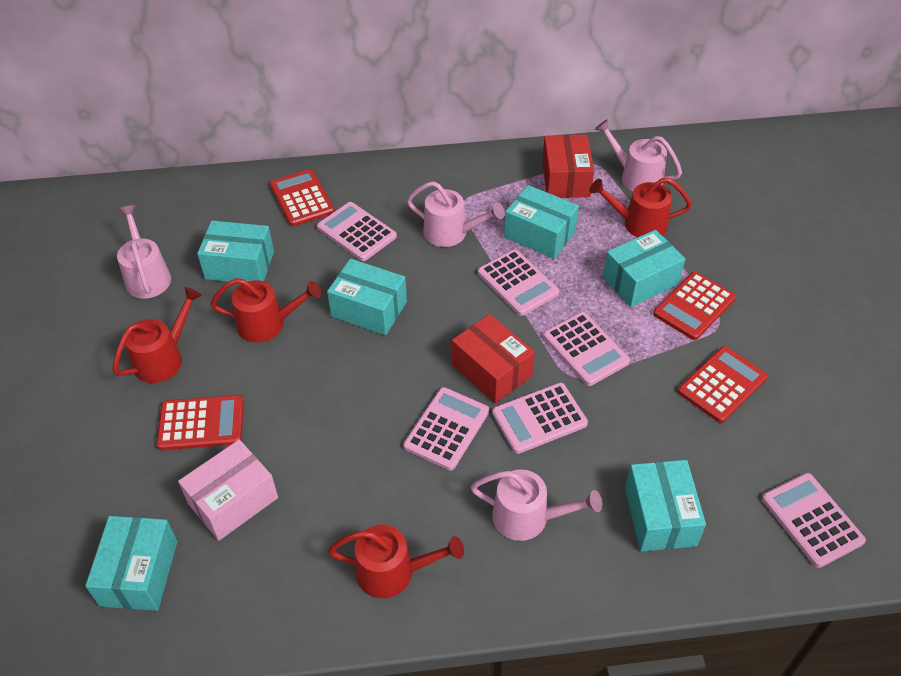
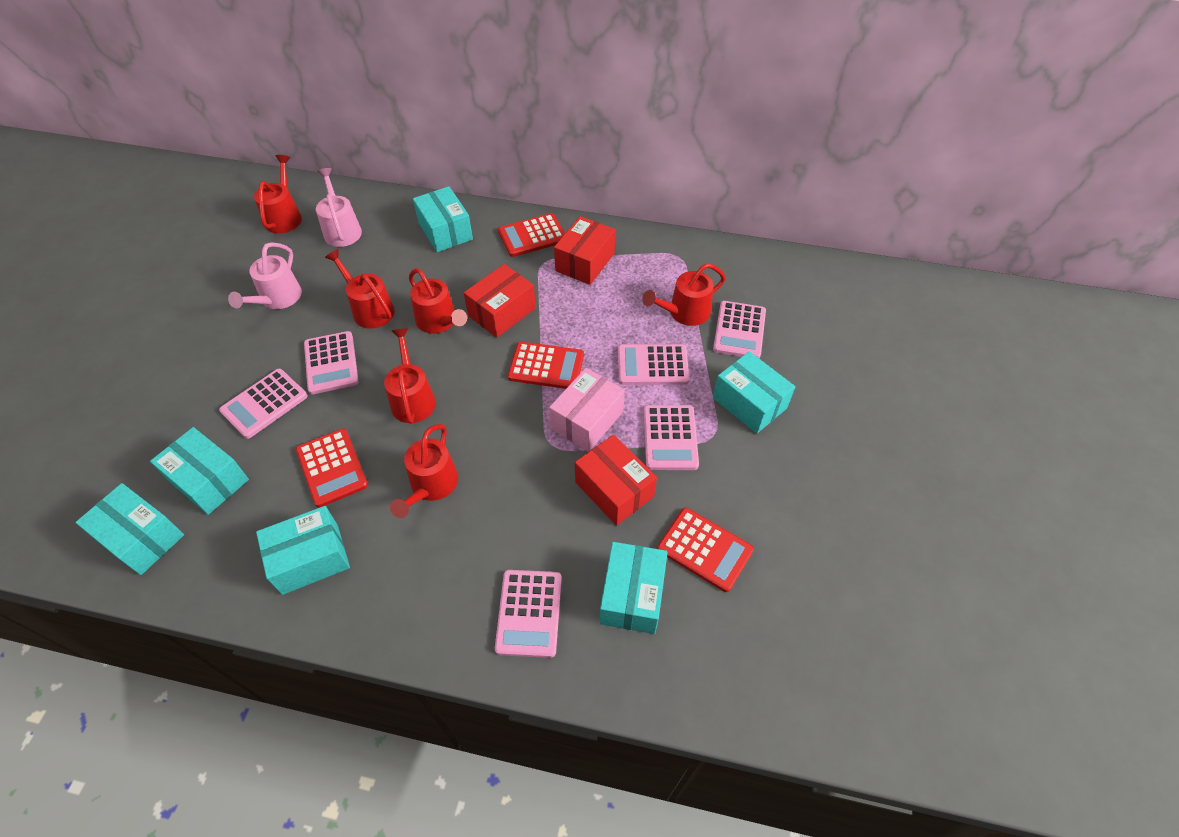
pink watering can: 4 -> 2
red box: 2 -> 3
red watering can: 4 -> 6

